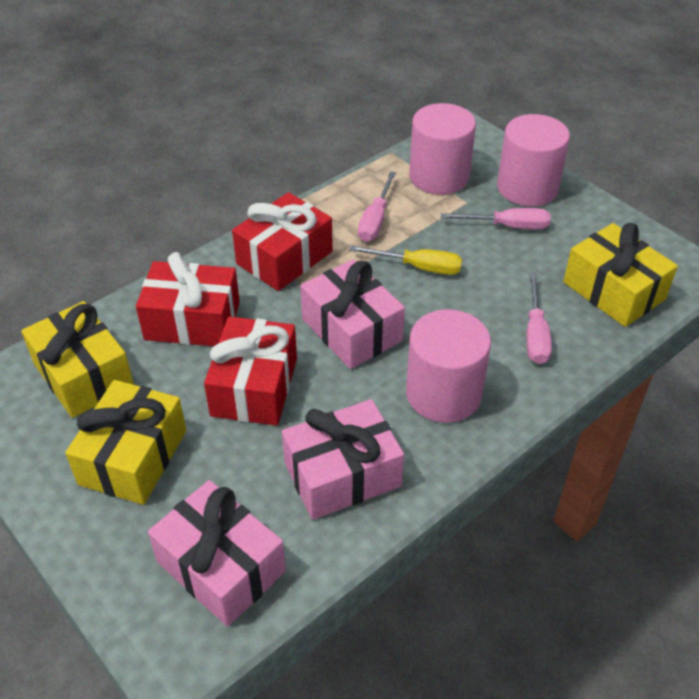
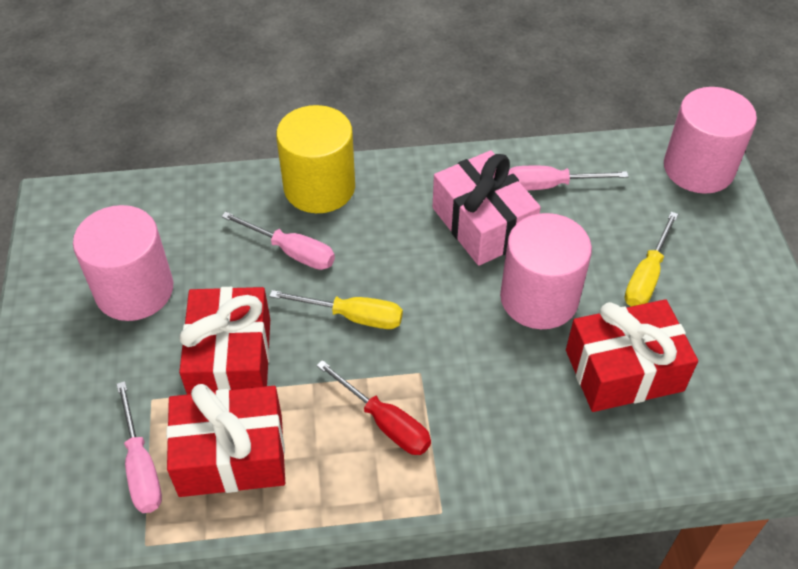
pink gift: 3 -> 1
red screwdriver: 0 -> 1
yellow cylinder: 0 -> 1
yellow gift: 3 -> 0
yellow screwdriver: 1 -> 2

